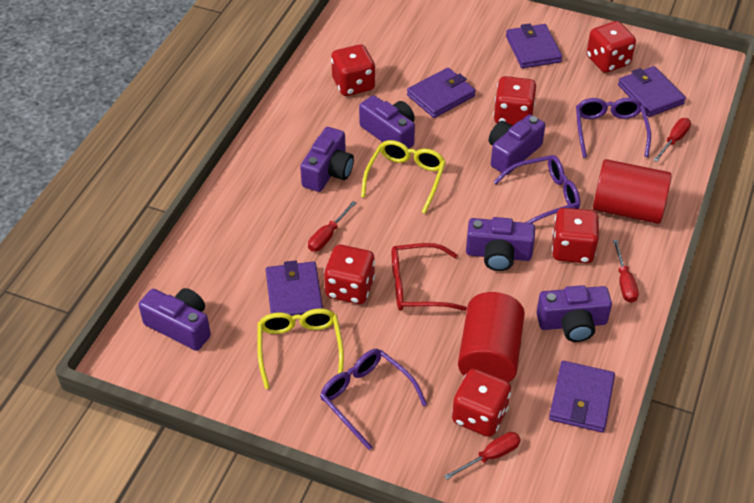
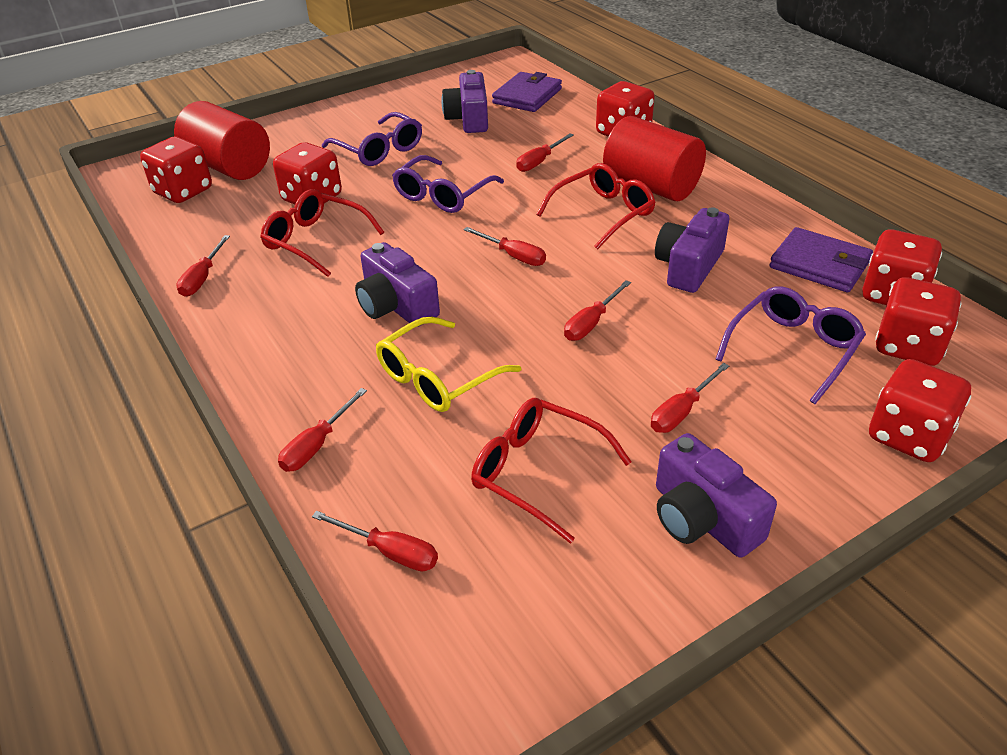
purple camera: 6 -> 4
purple wallet: 5 -> 2
red glasses: 1 -> 3
red screwdriver: 4 -> 7
yellow glasses: 2 -> 1

